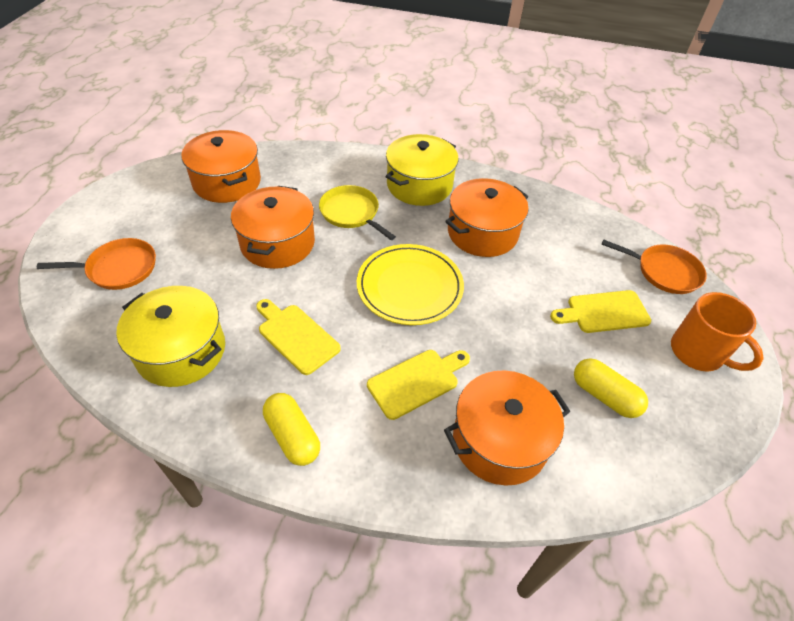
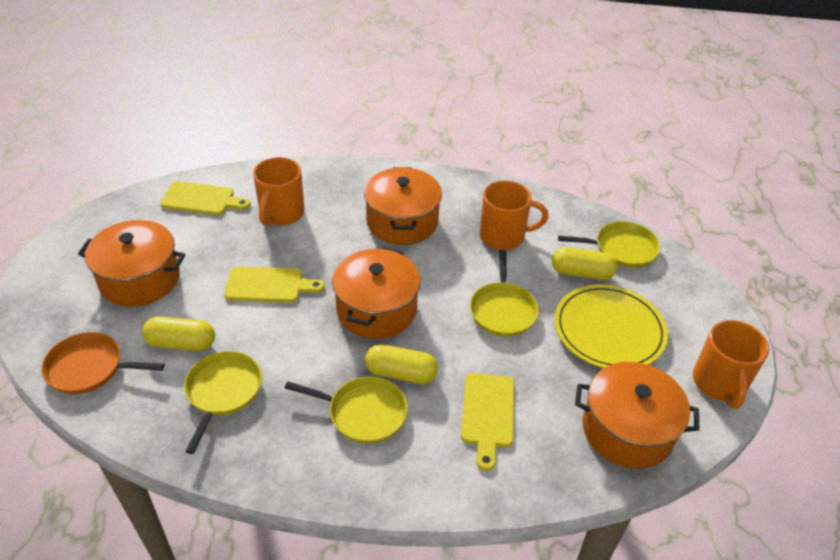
orange mug: 1 -> 3
orange pan: 2 -> 1
yellow capsule: 2 -> 3
yellow pan: 1 -> 4
yellow pot: 2 -> 0

